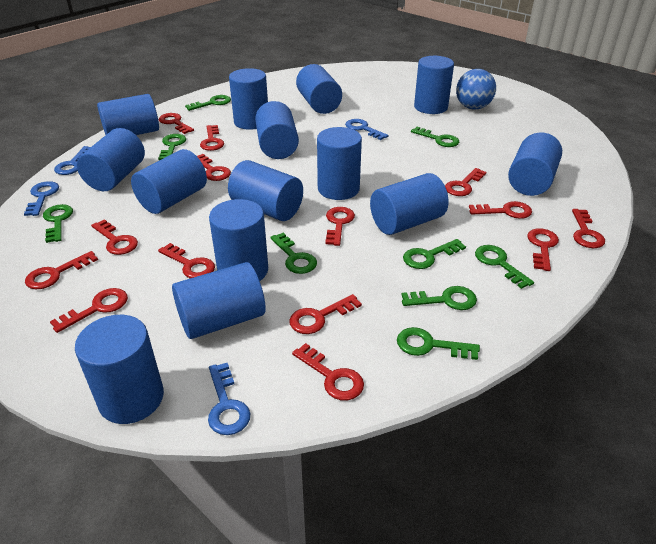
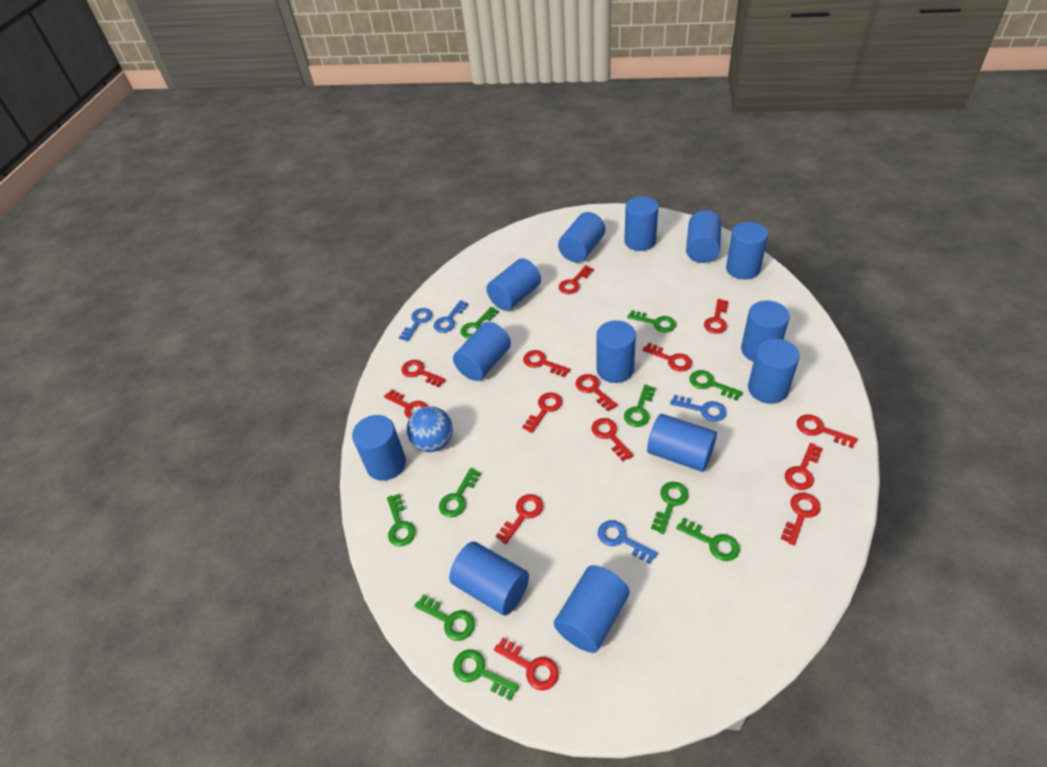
blue cylinder: 14 -> 13
green key: 9 -> 10

